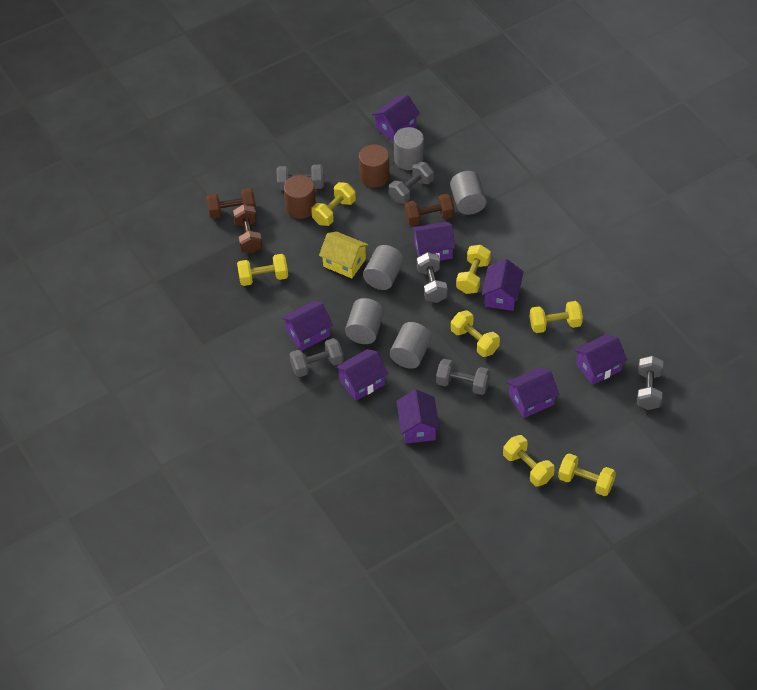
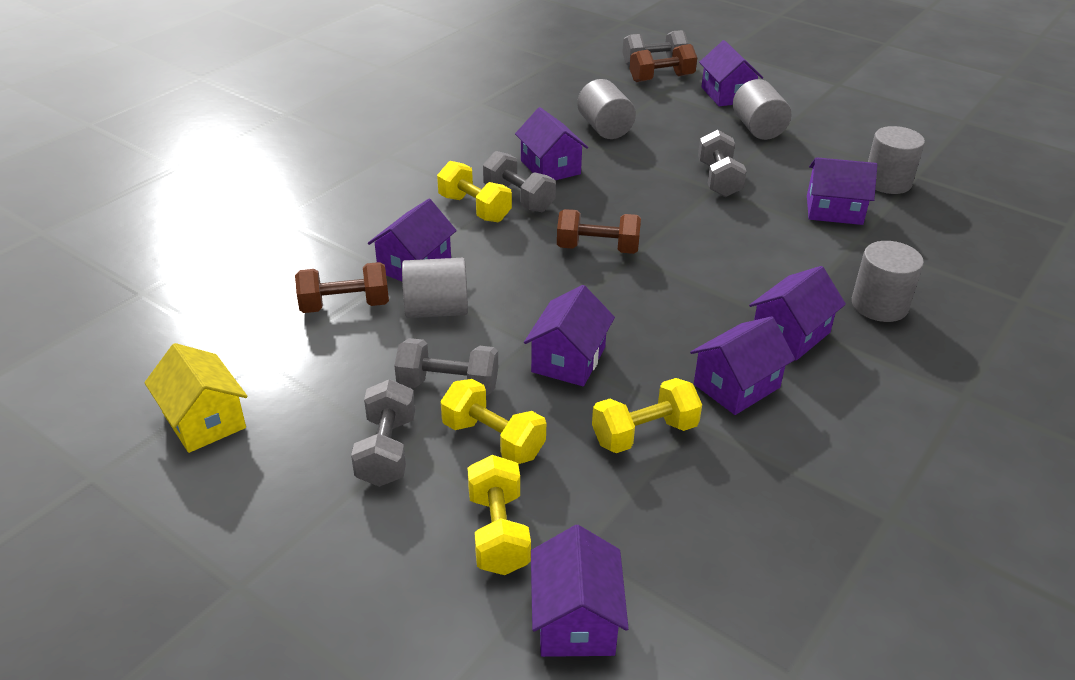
brown cylinder: 2 -> 0
grey dumbbell: 6 -> 5
yellow dumbbell: 7 -> 4

